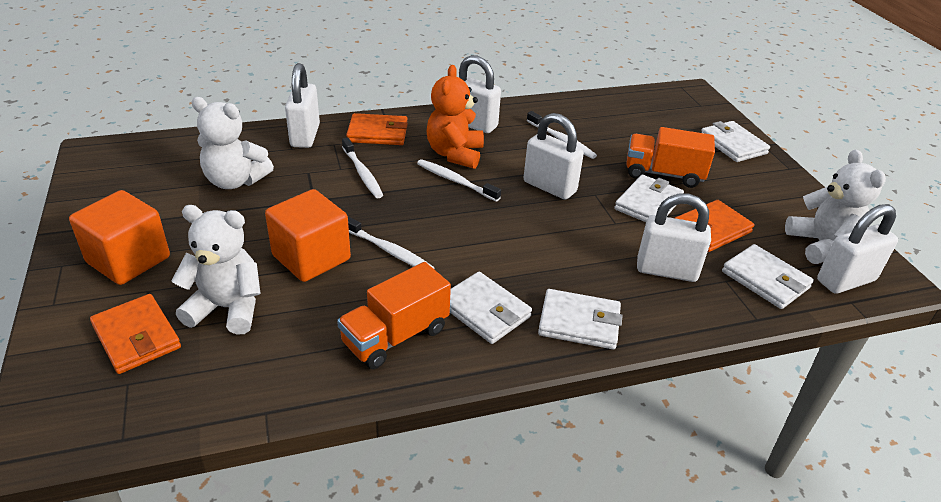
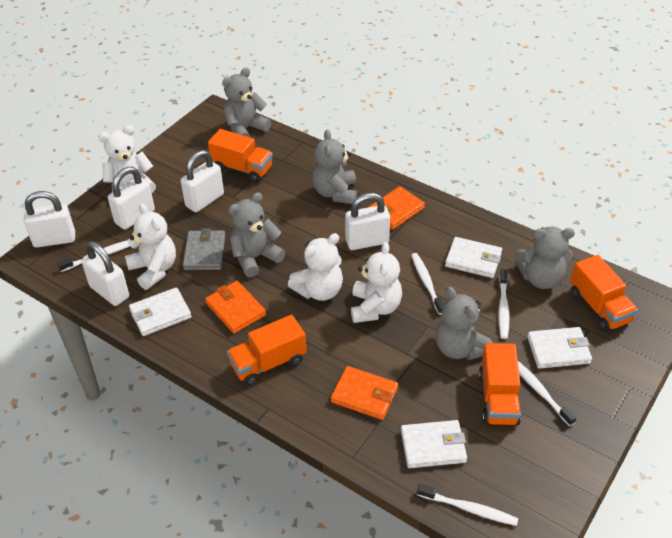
grey teddy bear: 0 -> 5
grey wallet: 0 -> 1
orange cube: 2 -> 0
orange teddy bear: 1 -> 0
orange truck: 2 -> 4
white teddy bear: 3 -> 4
white toothbrush: 4 -> 5
white wallet: 5 -> 4

